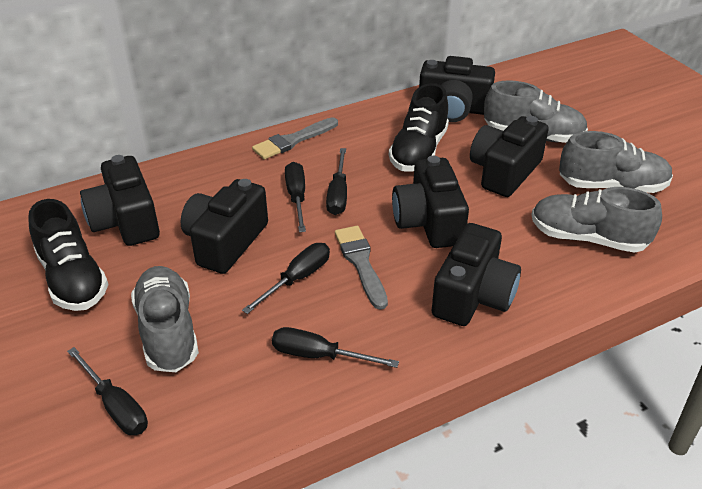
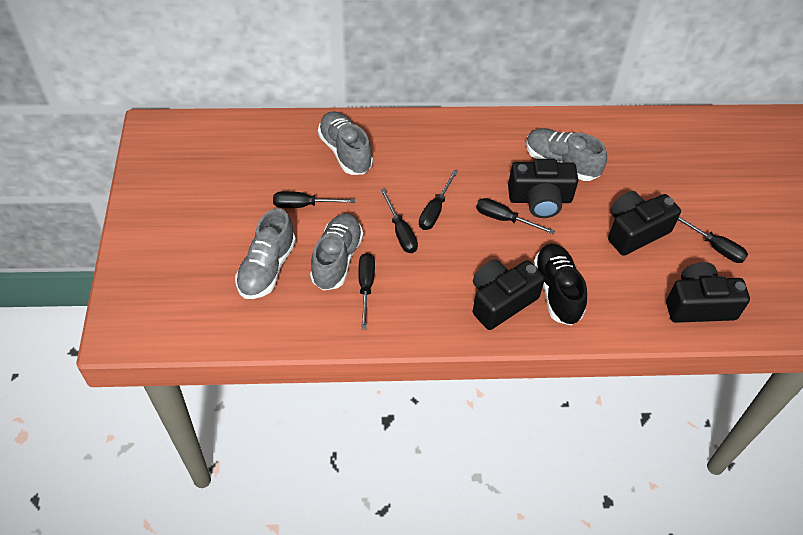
black camera: 6 -> 4
black screwdriver: 5 -> 6
black shoe: 2 -> 1
grey brush: 2 -> 0

